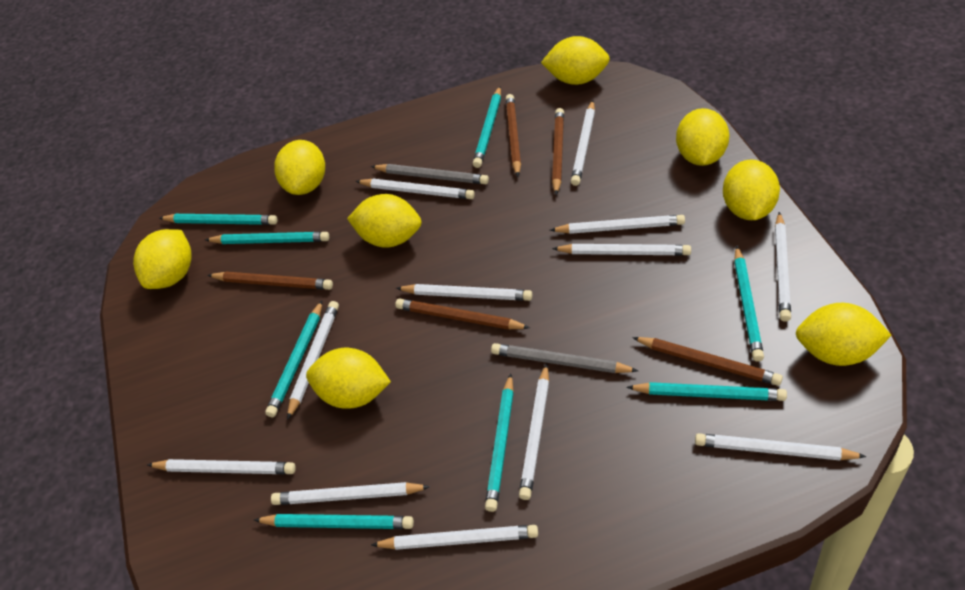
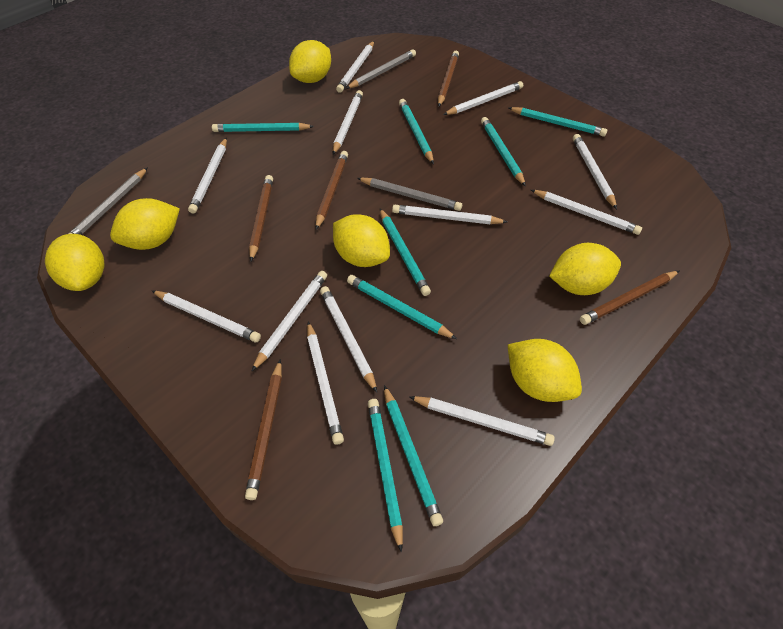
grey pencil: 2 -> 3
yellow lemon: 8 -> 6

